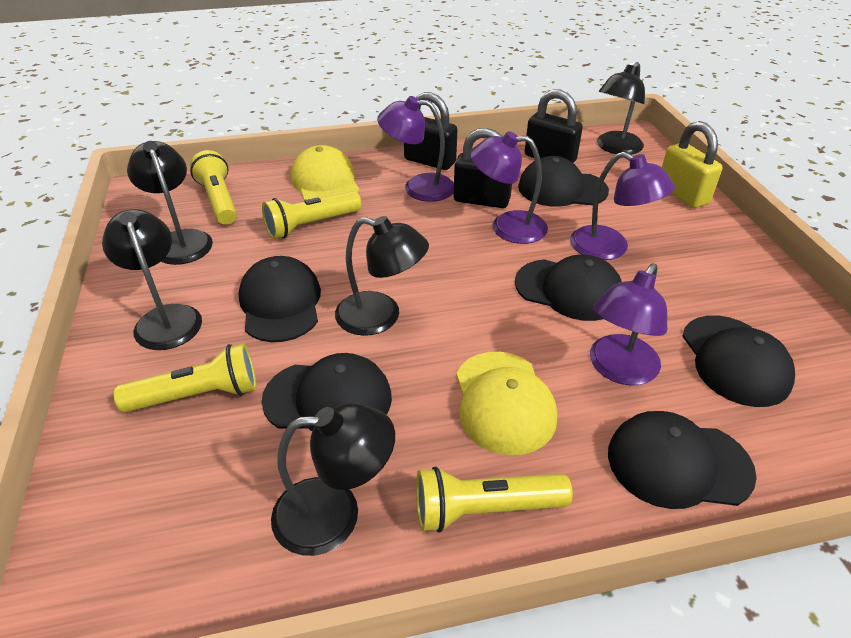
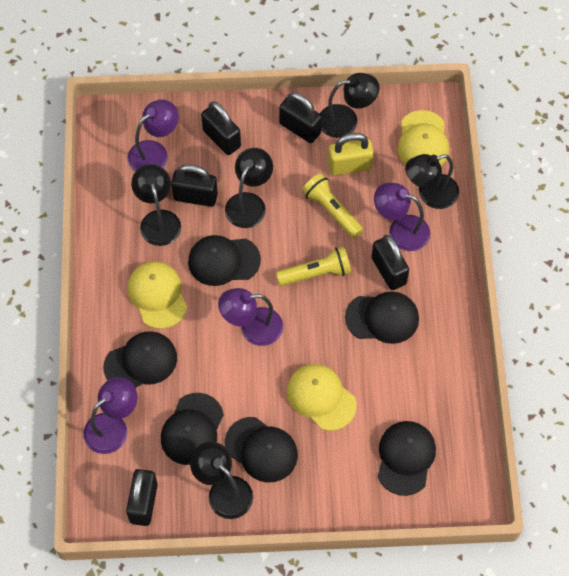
black padlock: 3 -> 5
yellow cap: 2 -> 3
yellow flashlight: 4 -> 2

